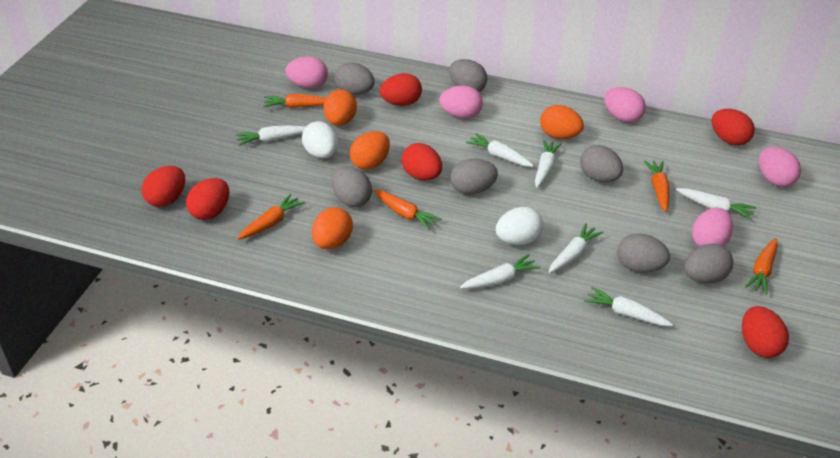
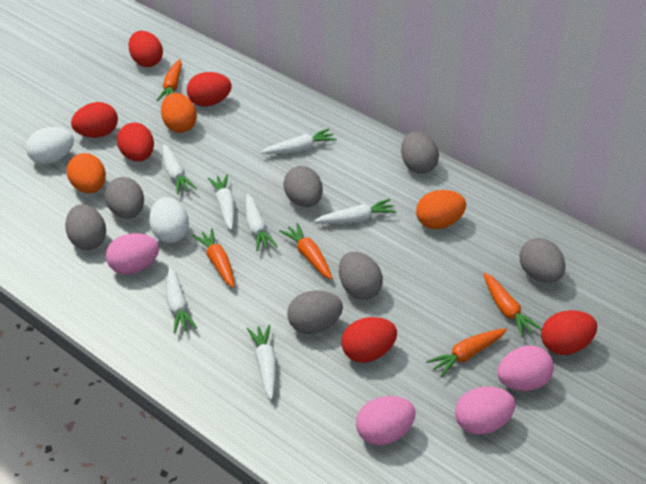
orange egg: 4 -> 3
pink egg: 5 -> 4

